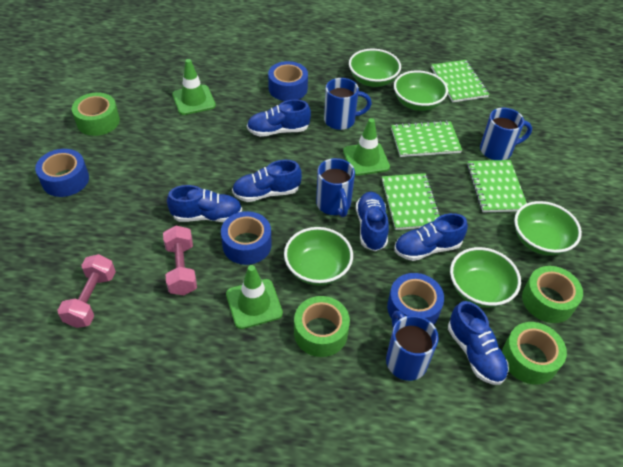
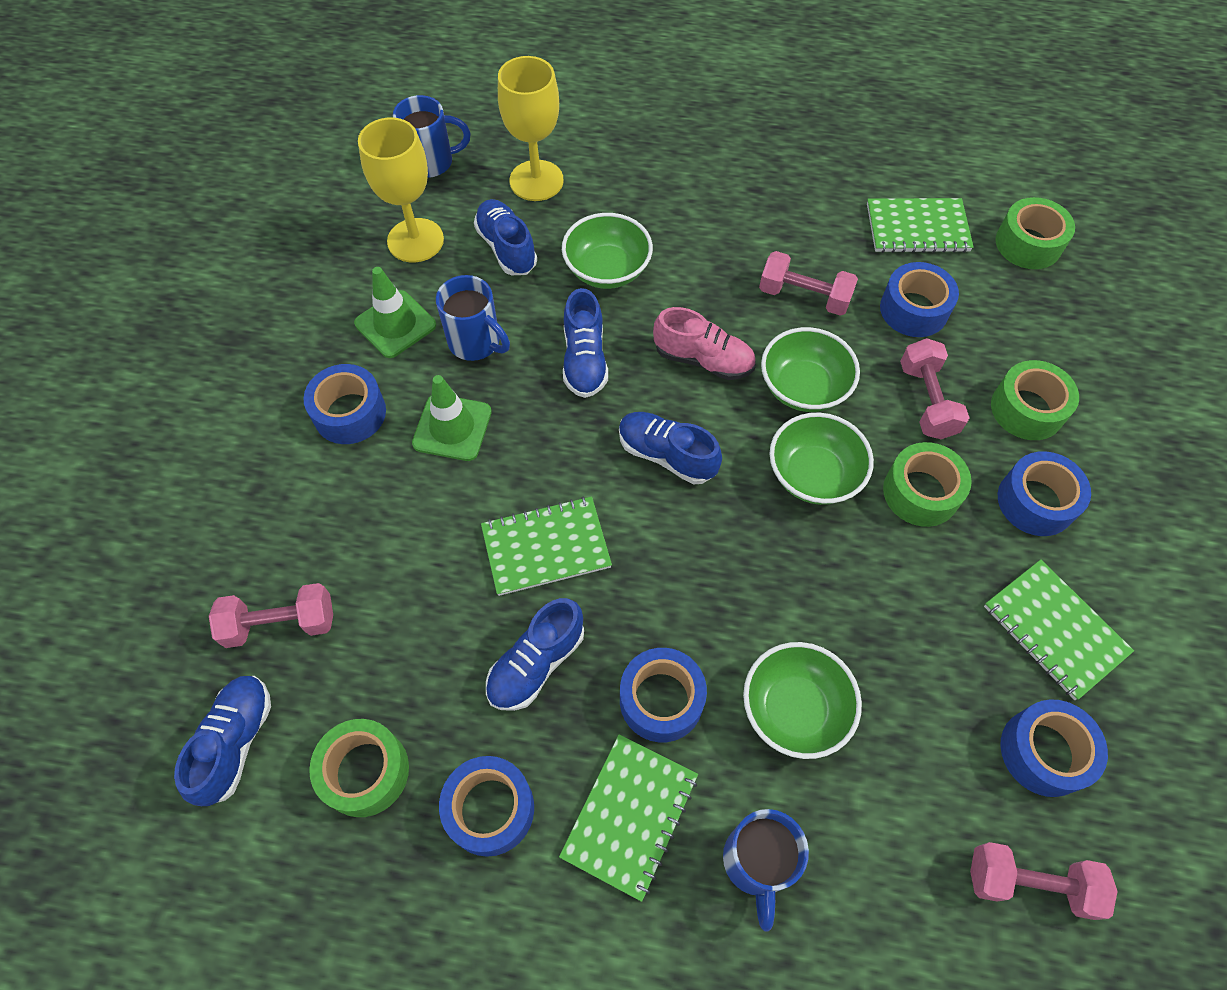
blue mug: 4 -> 3
blue shoe: 6 -> 5
blue tape: 4 -> 6
green bowl: 5 -> 4
green traffic cone: 3 -> 2
pink dumbbell: 2 -> 4
pink shoe: 0 -> 1
yellow goblet: 0 -> 2

